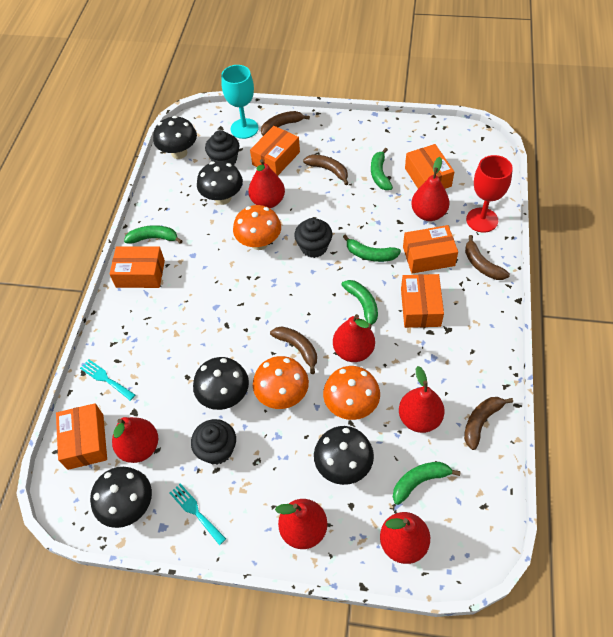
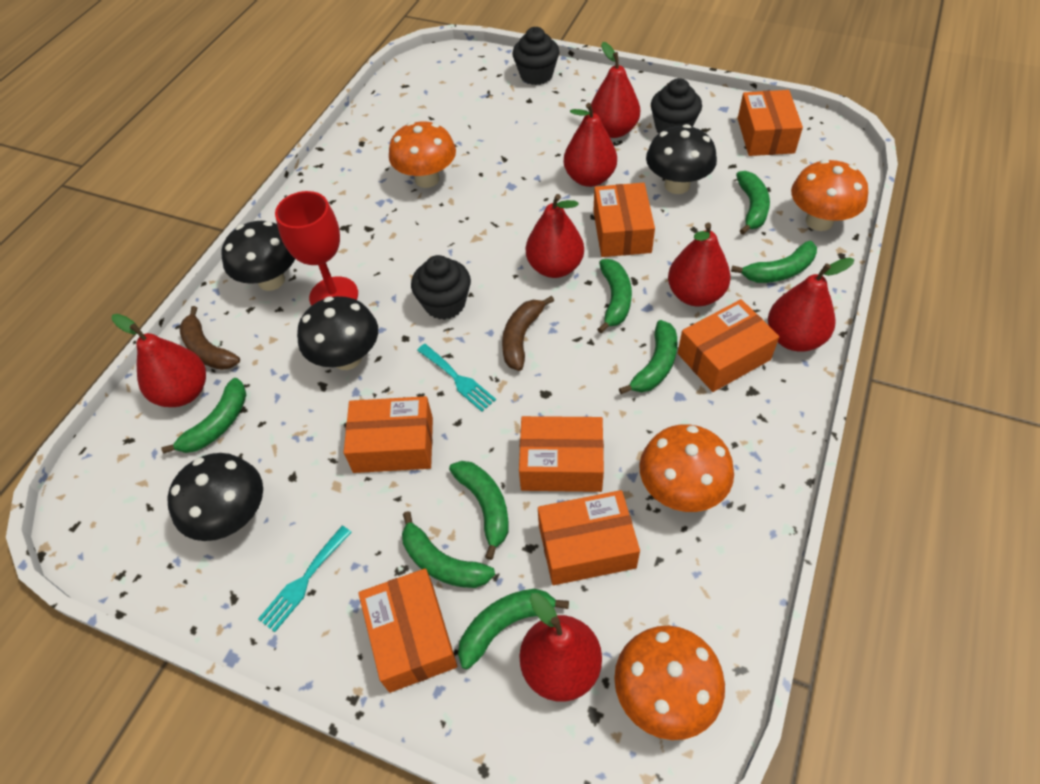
black mushroom: 5 -> 4
brown banana: 5 -> 2
green banana: 5 -> 8
orange box: 6 -> 7
orange mushroom: 3 -> 4
turquoise goblet: 1 -> 0

